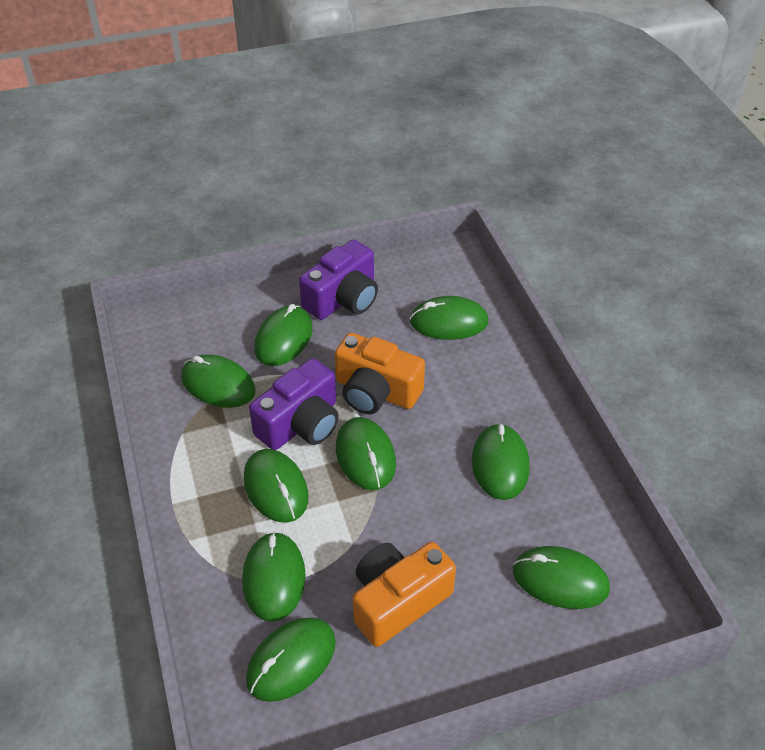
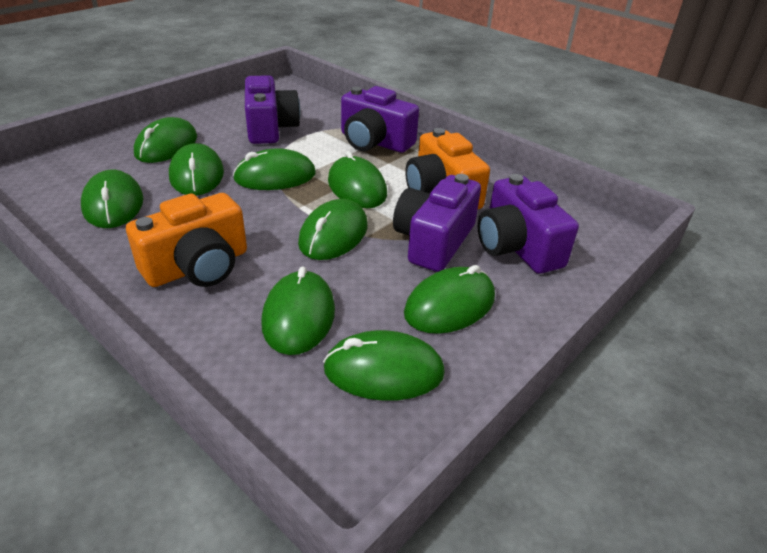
purple camera: 2 -> 4

